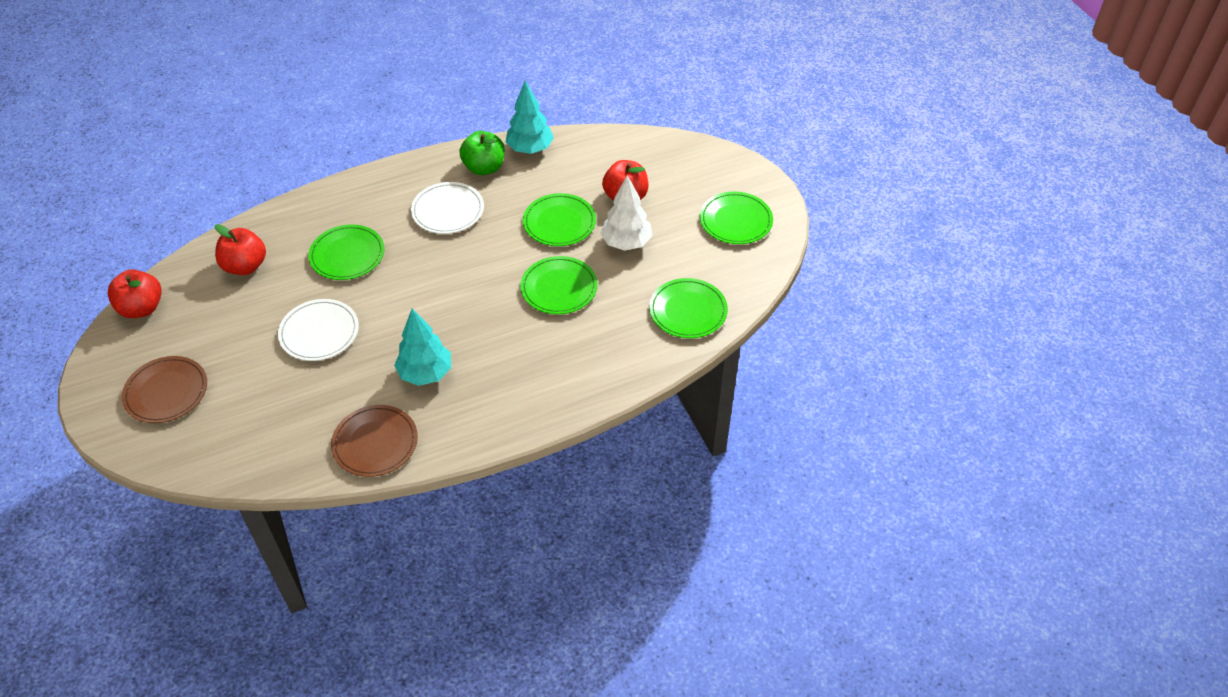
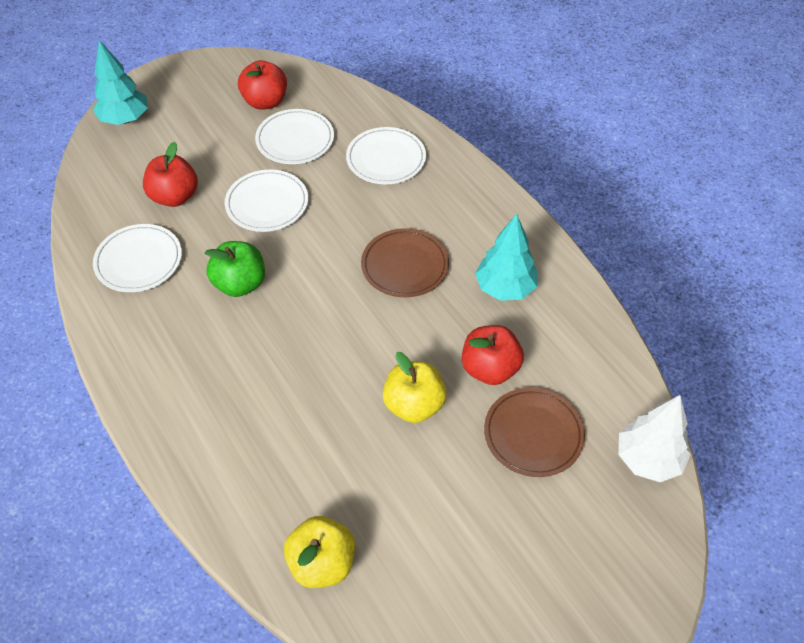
green plate: 5 -> 0
white plate: 2 -> 4
yellow apple: 0 -> 2

